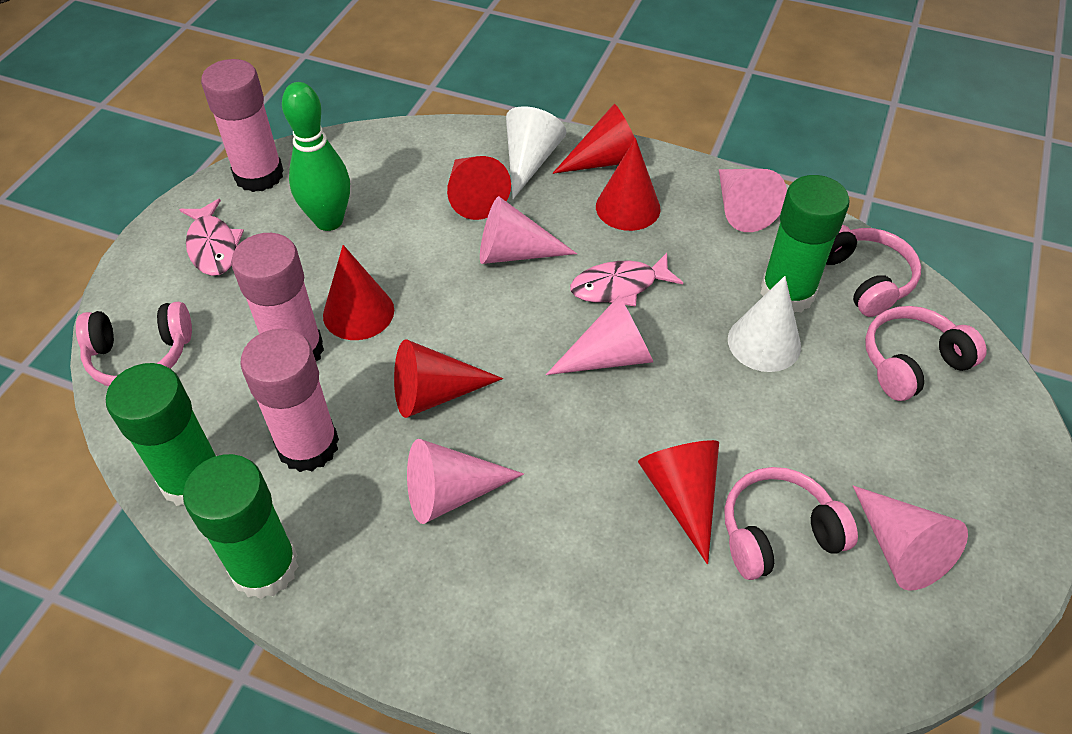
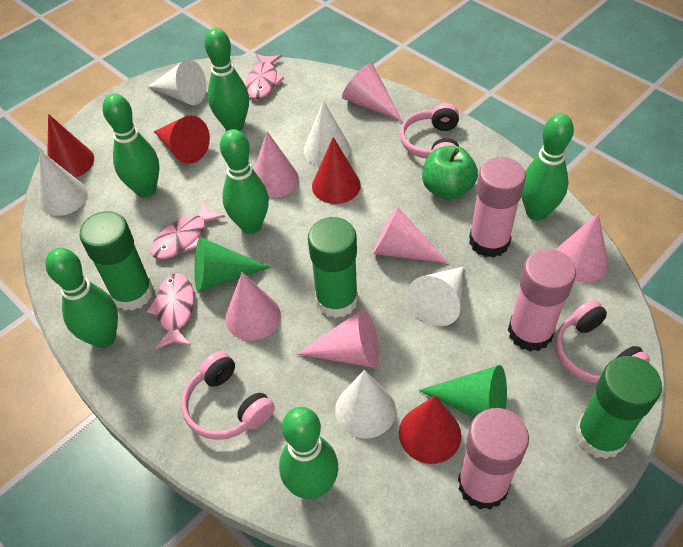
green apple: 0 -> 1
green bowling pin: 1 -> 6
green cone: 0 -> 2
pink cone: 5 -> 6
pink fish: 2 -> 3
pink headphones: 4 -> 3
red cone: 6 -> 4
white cone: 2 -> 5

